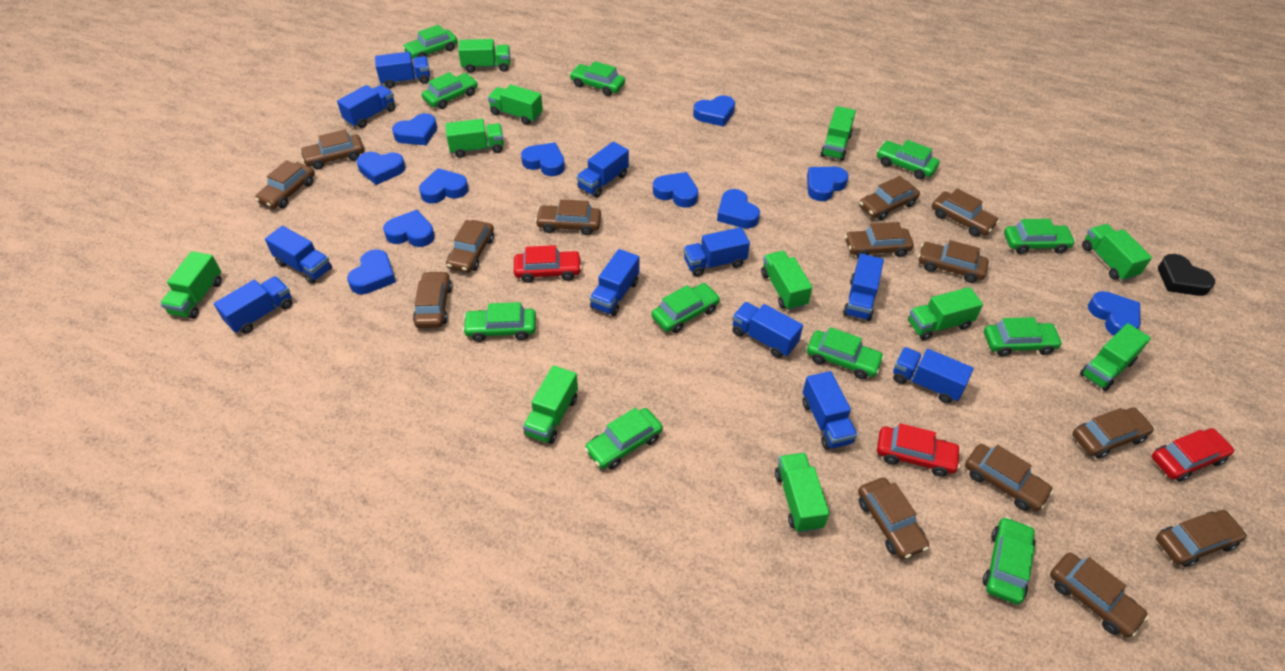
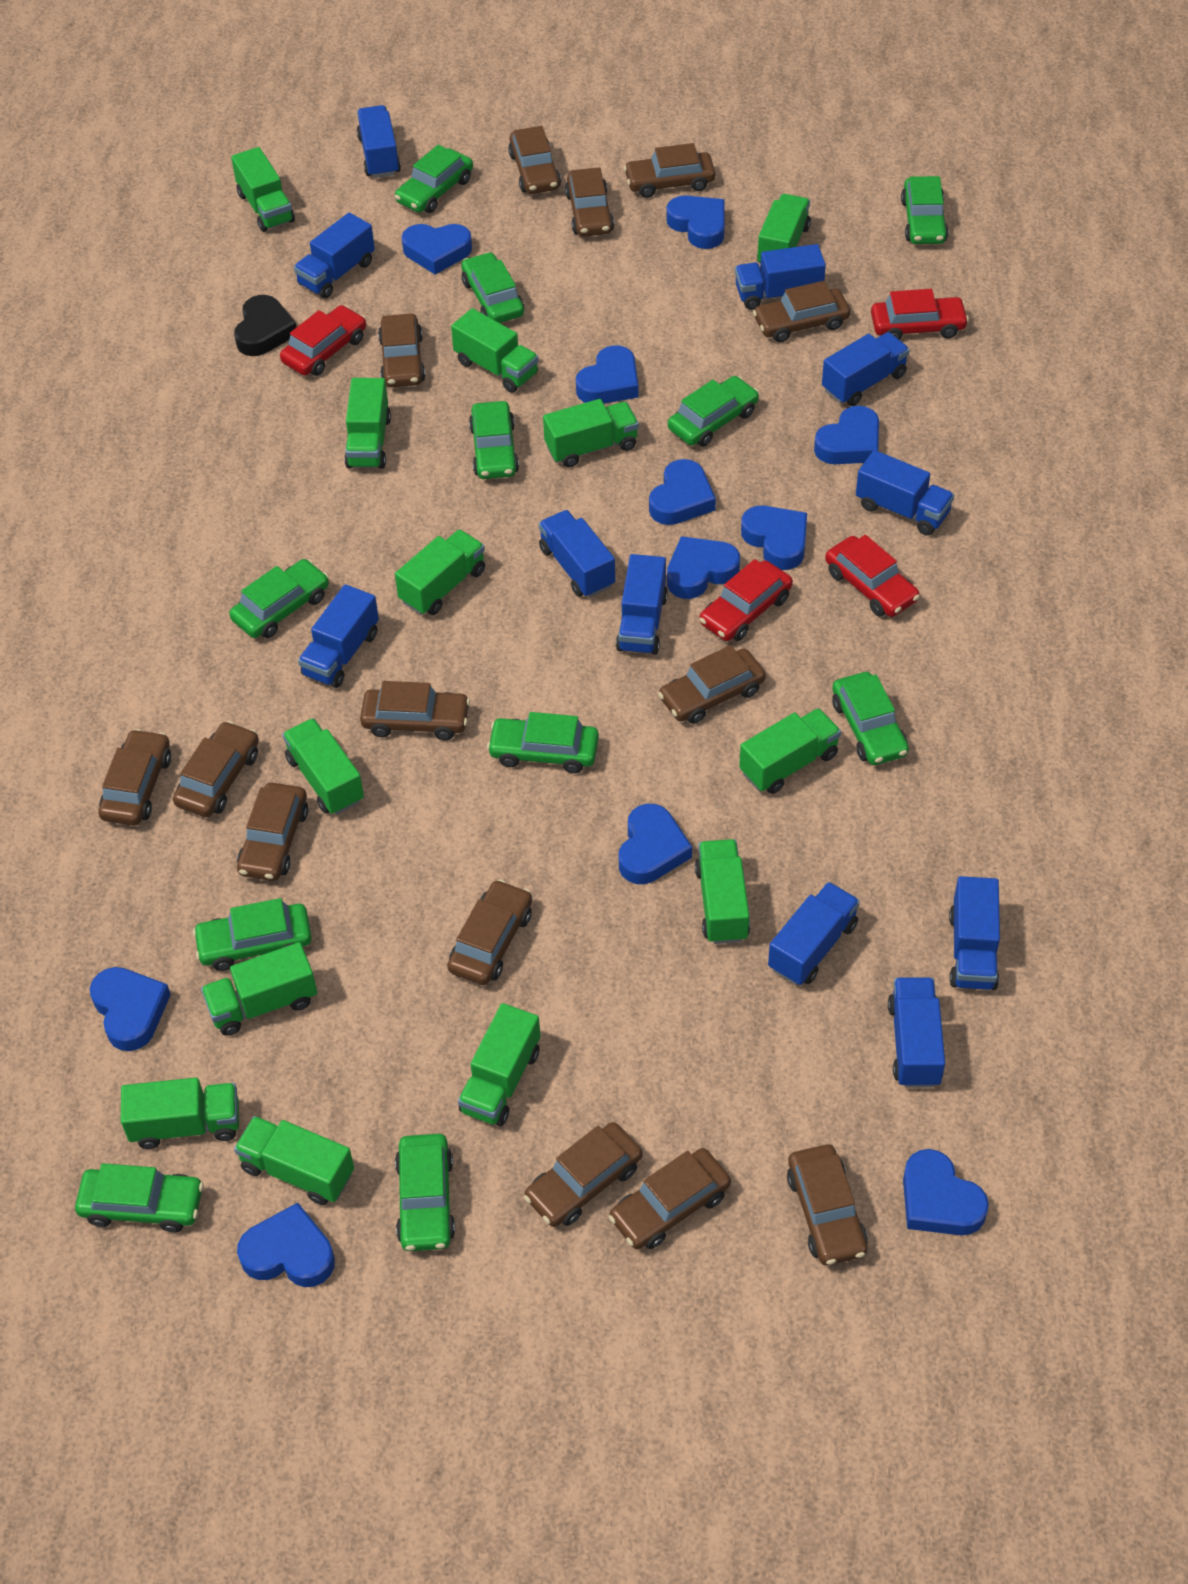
green truck: 11 -> 13
red car: 3 -> 4

